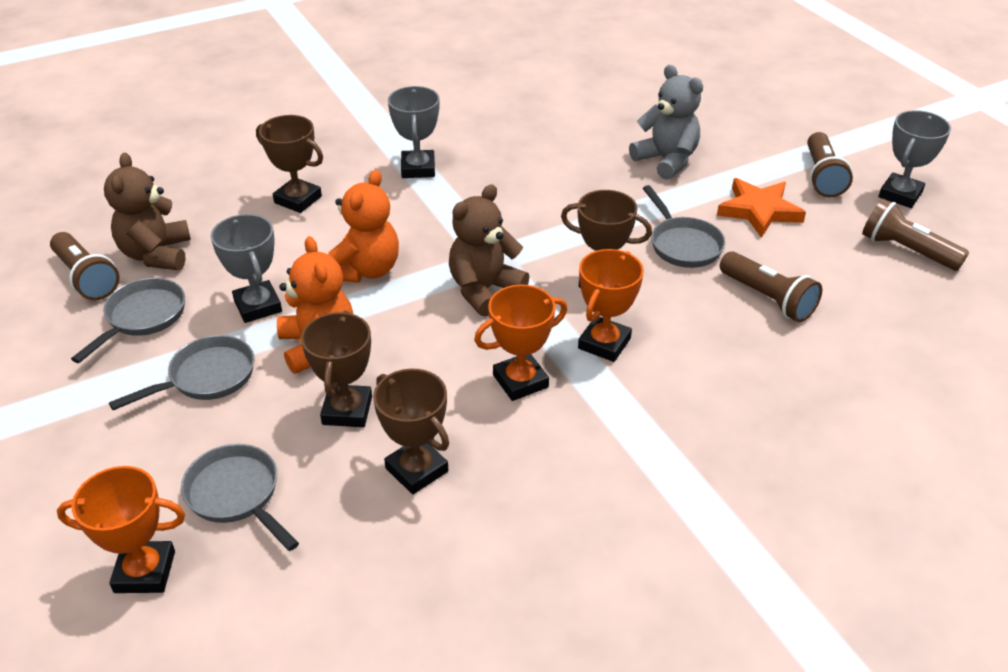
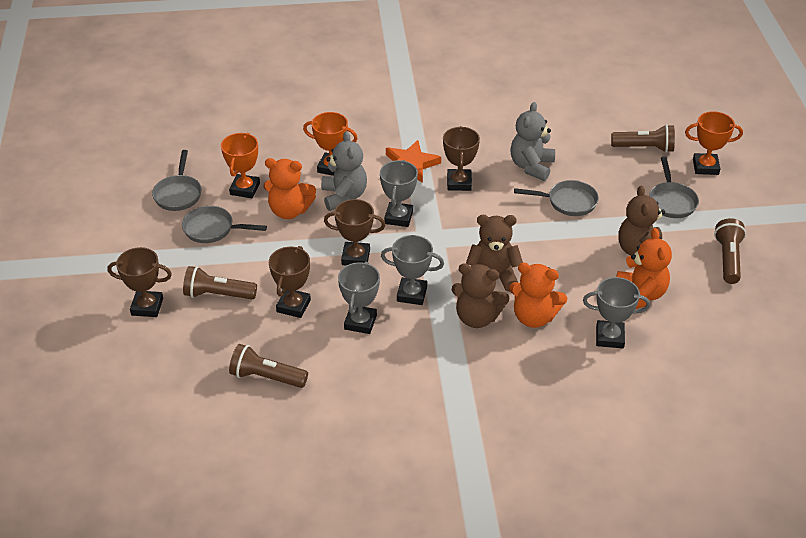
brown teddy bear: 2 -> 3
grey teddy bear: 1 -> 2
grey trophy: 3 -> 4
orange teddy bear: 2 -> 3

